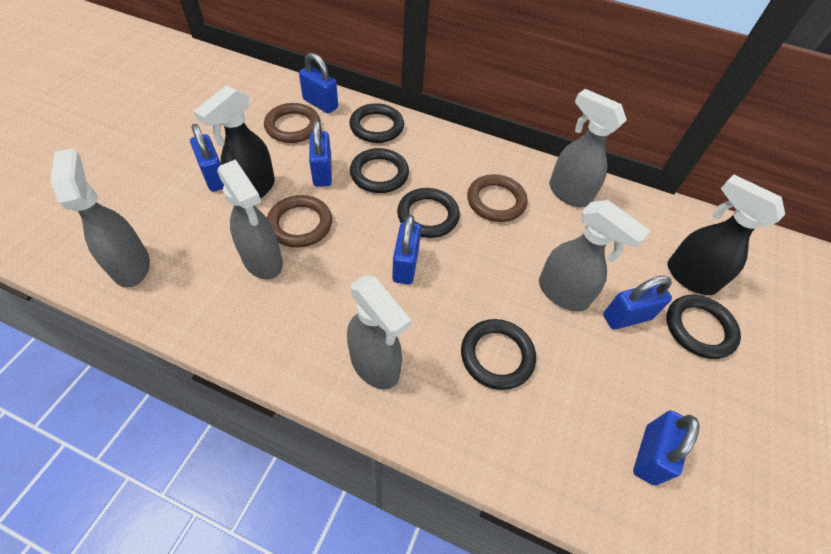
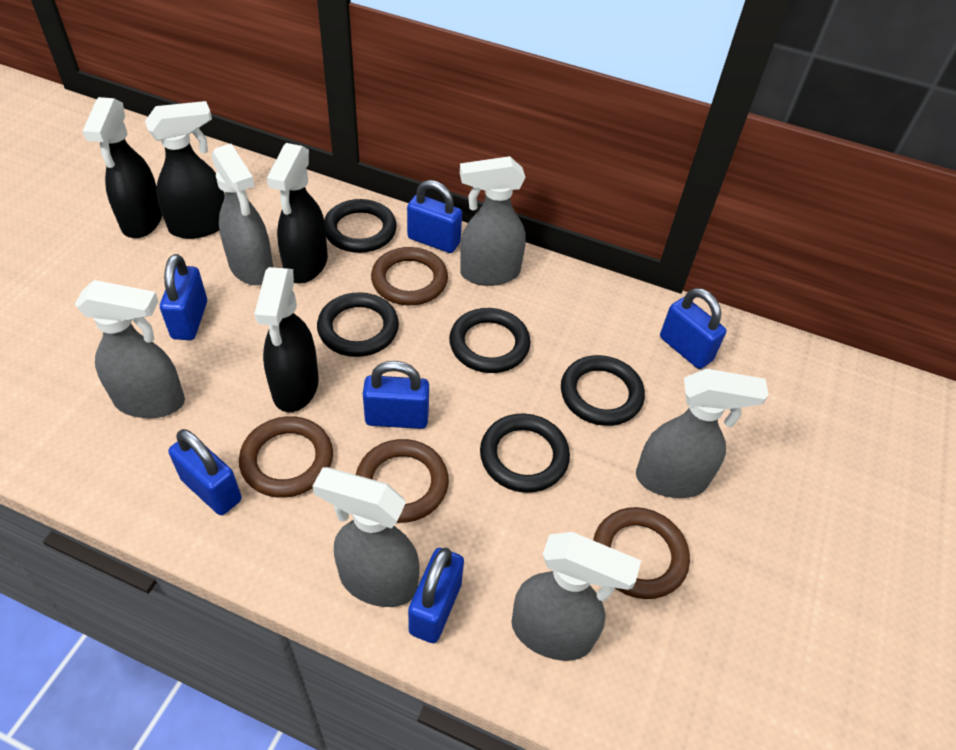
black spray bottle: 2 -> 4
brown ring: 3 -> 4
grey spray bottle: 5 -> 6

